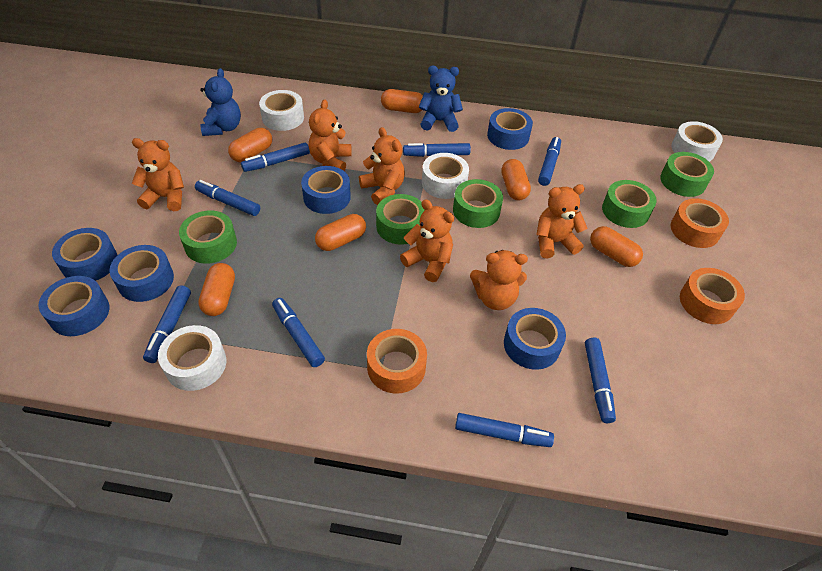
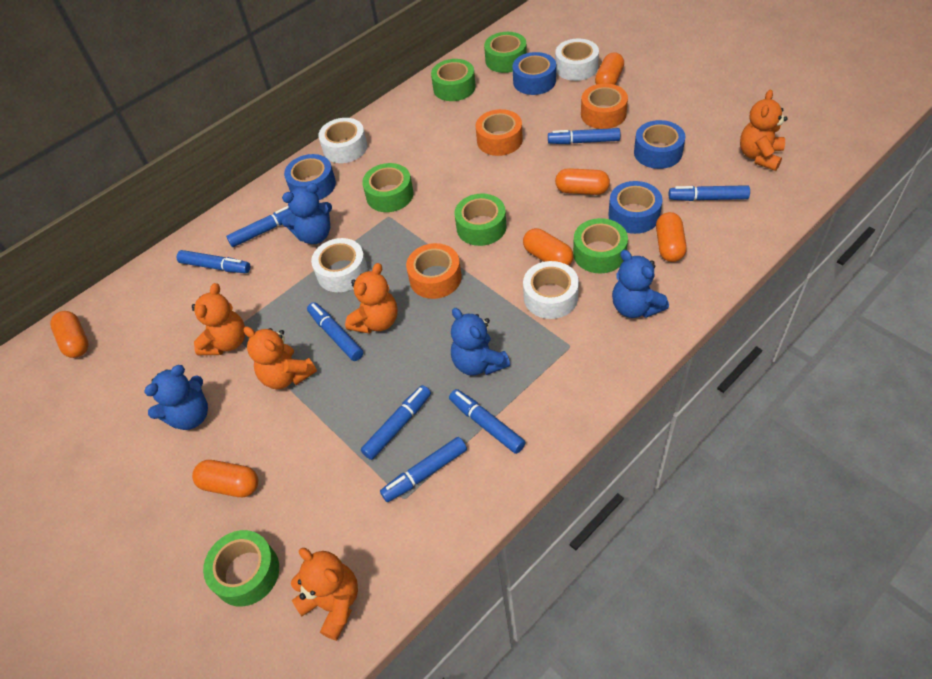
blue tape: 6 -> 4
blue teddy bear: 2 -> 4
green tape: 5 -> 6
orange teddy bear: 6 -> 5

